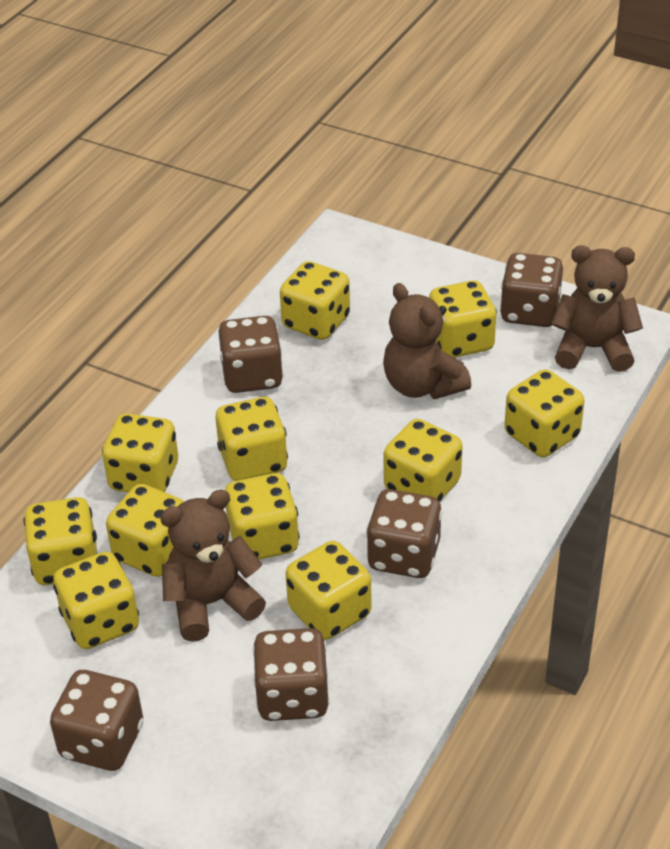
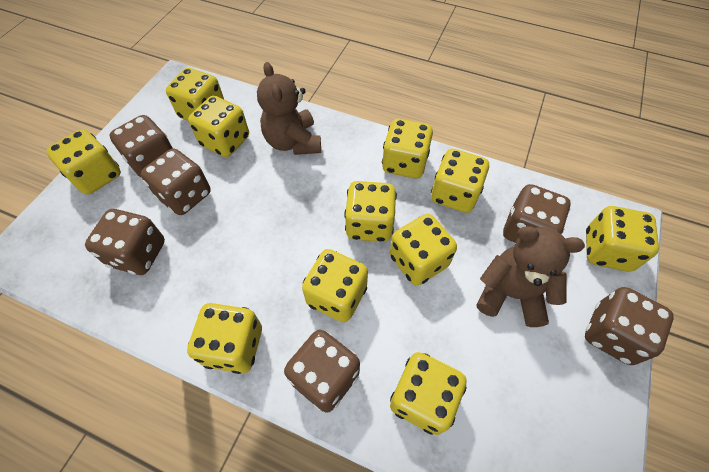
brown dice: 5 -> 6
brown teddy bear: 3 -> 2

